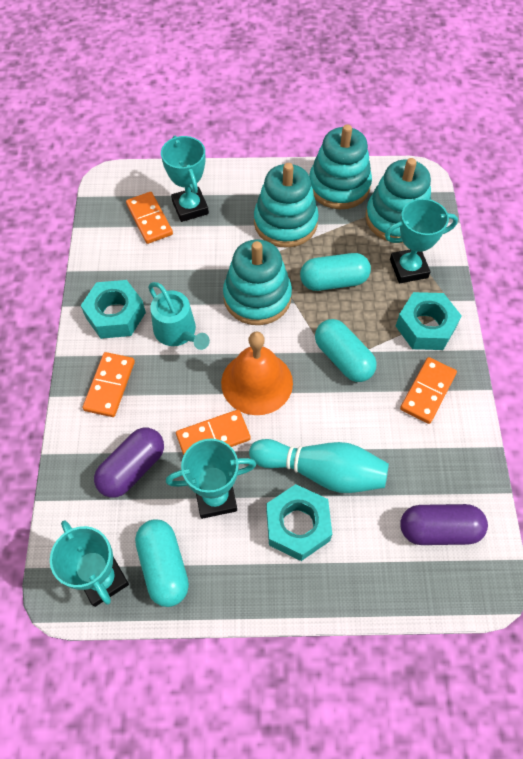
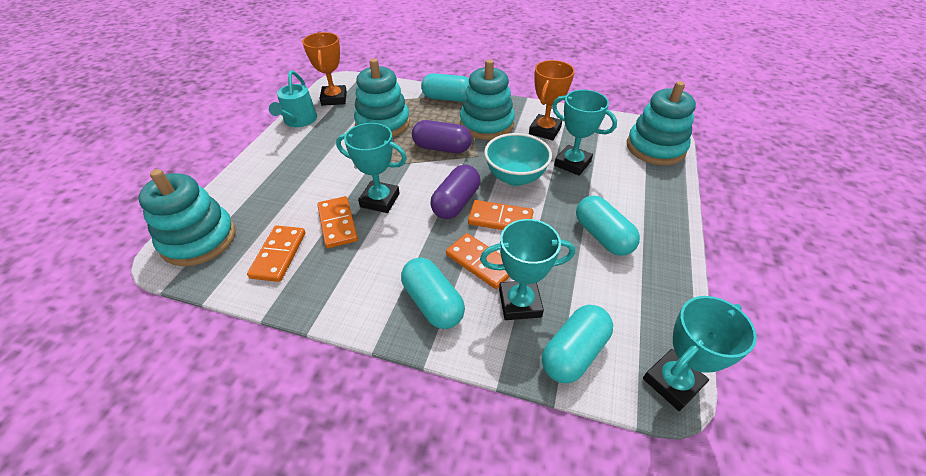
orange bell: 1 -> 0
orange trophy: 0 -> 2
turquoise bowl: 0 -> 1
turquoise bowling pin: 1 -> 0
turquoise capsule: 3 -> 4
turquoise nut: 3 -> 0

